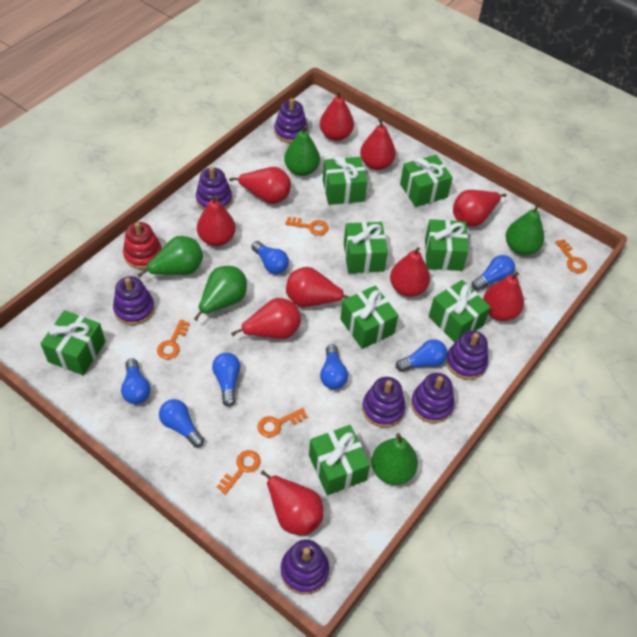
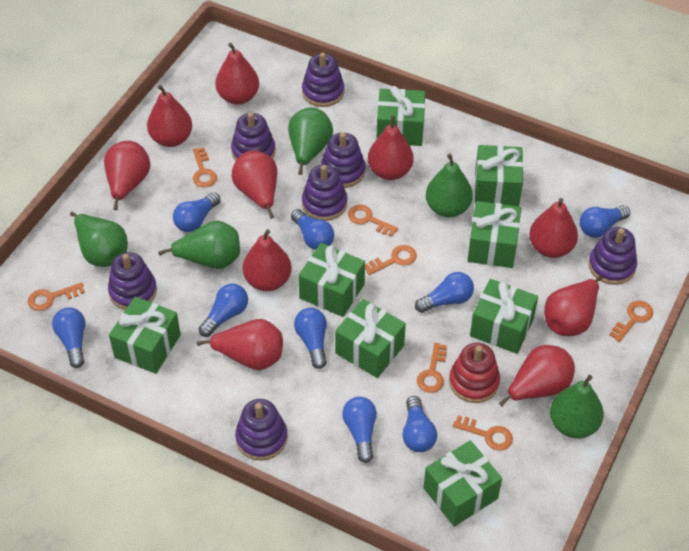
blue light bulb: 7 -> 9
orange key: 5 -> 7

